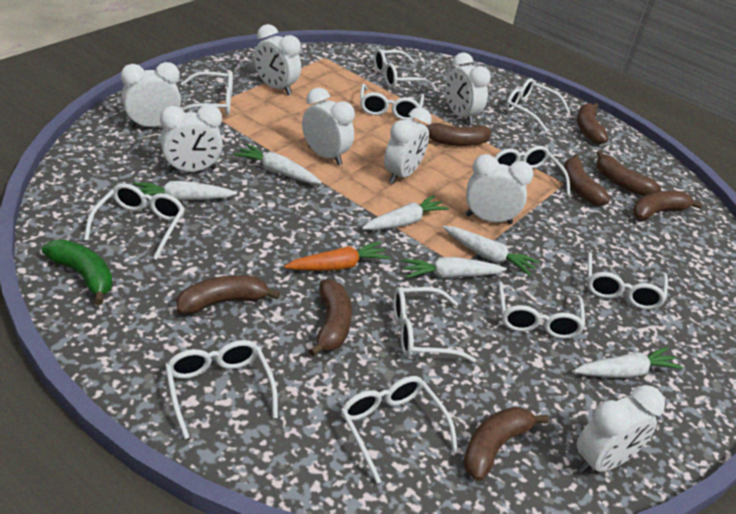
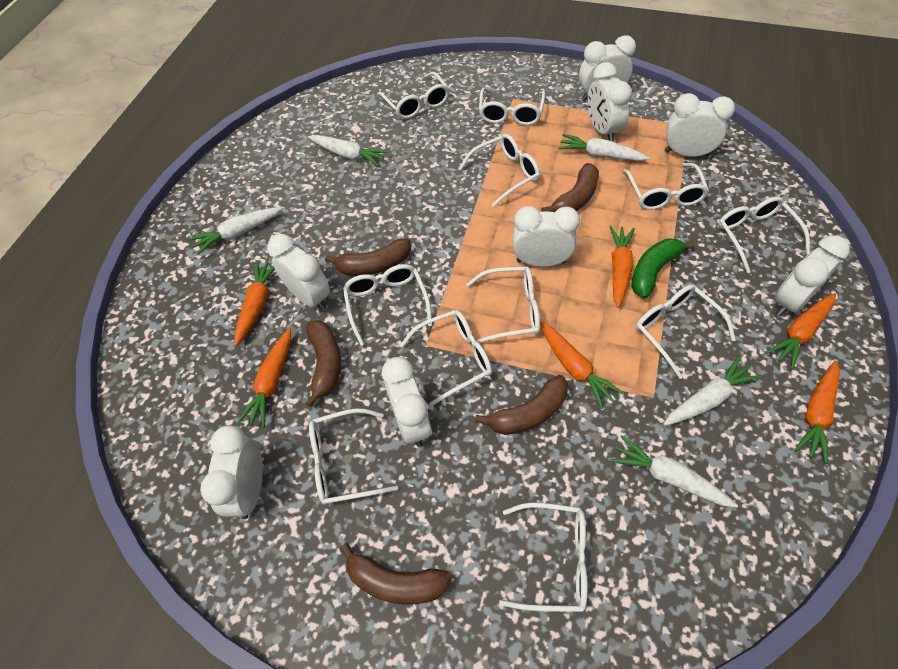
brown banana: 8 -> 5
orange carrot: 1 -> 6
white carrot: 6 -> 5

